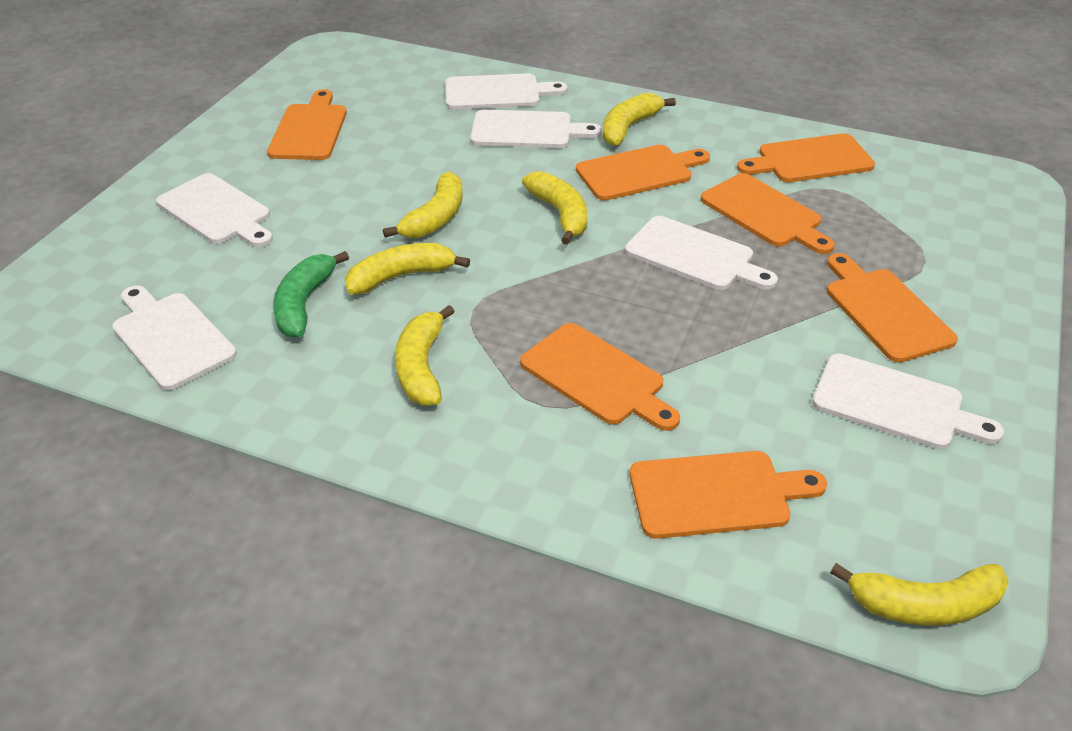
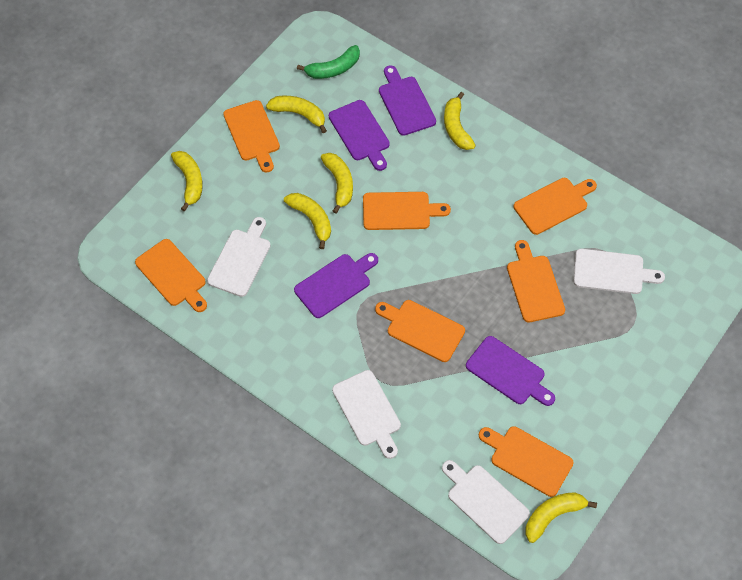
purple cutting board: 0 -> 4
white cutting board: 6 -> 4

